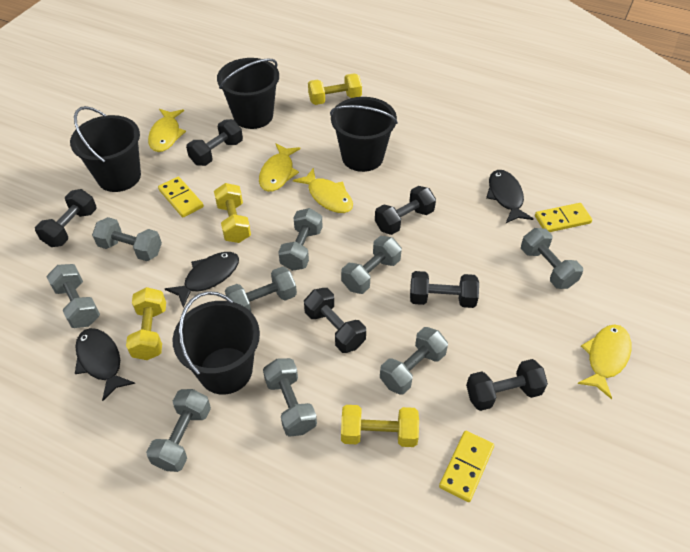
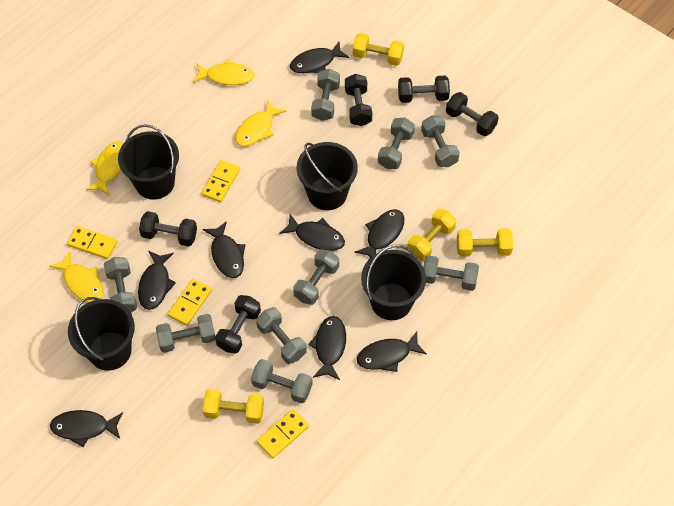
black dumbbell: 6 -> 5
black fish: 3 -> 8
yellow domino: 3 -> 4

